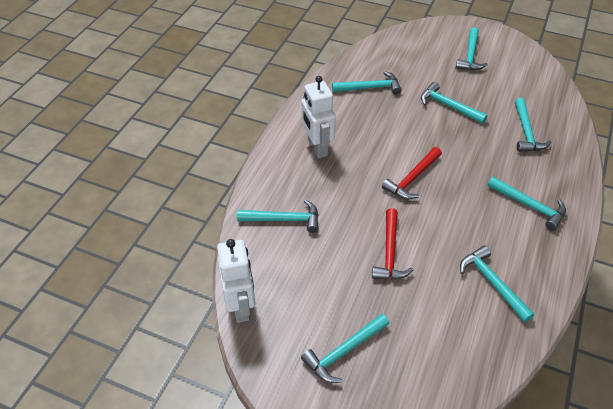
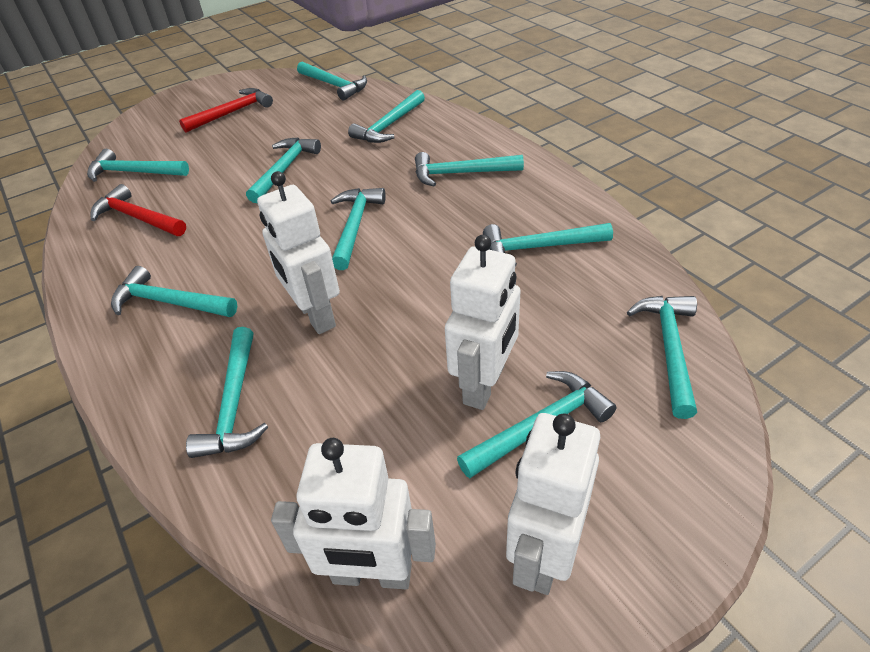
turquoise hammer: 8 -> 11
white robot: 2 -> 4

